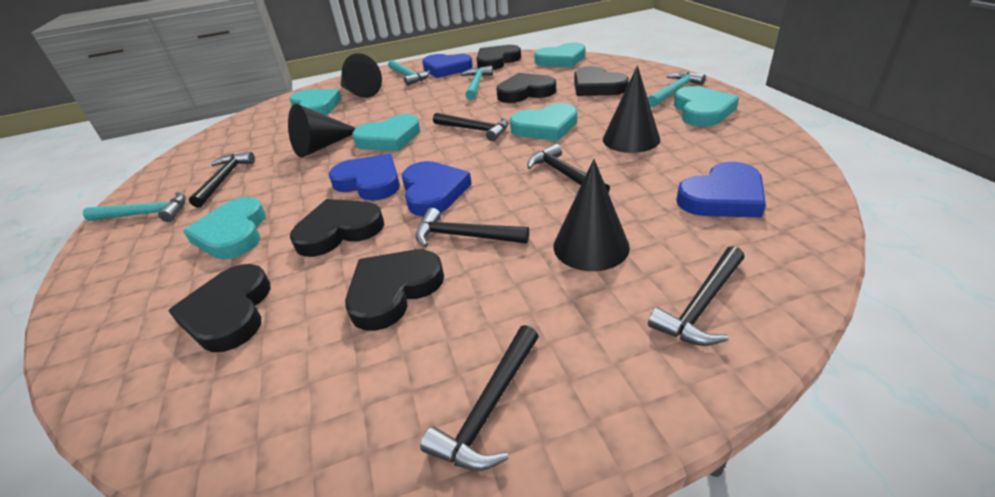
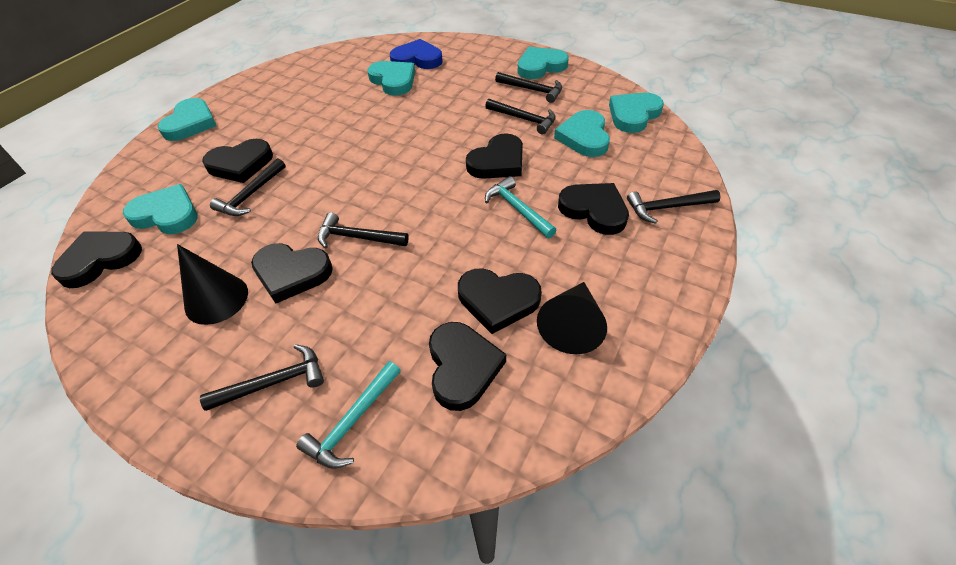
black cone: 4 -> 2
black heart: 6 -> 7
blue heart: 4 -> 1
turquoise hammer: 4 -> 2

